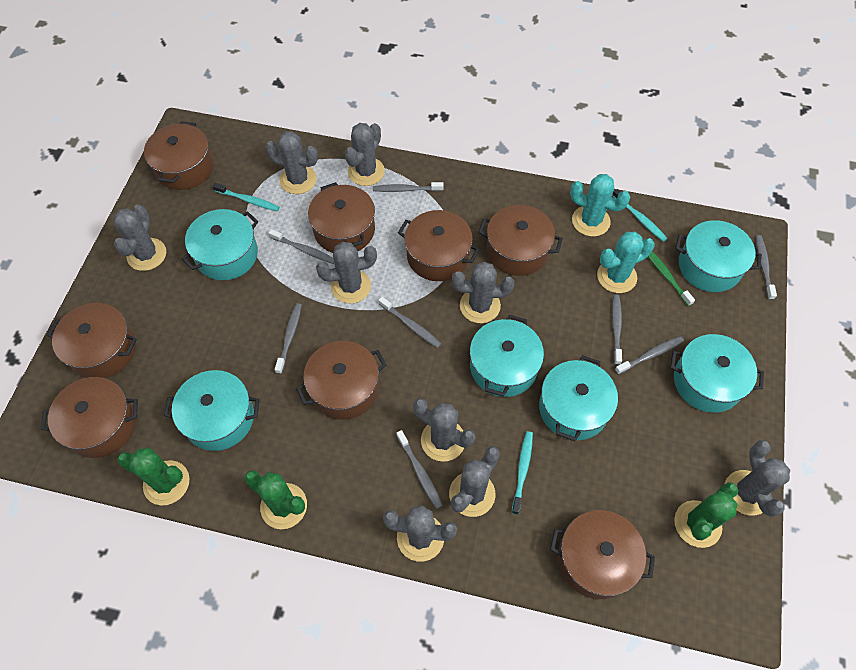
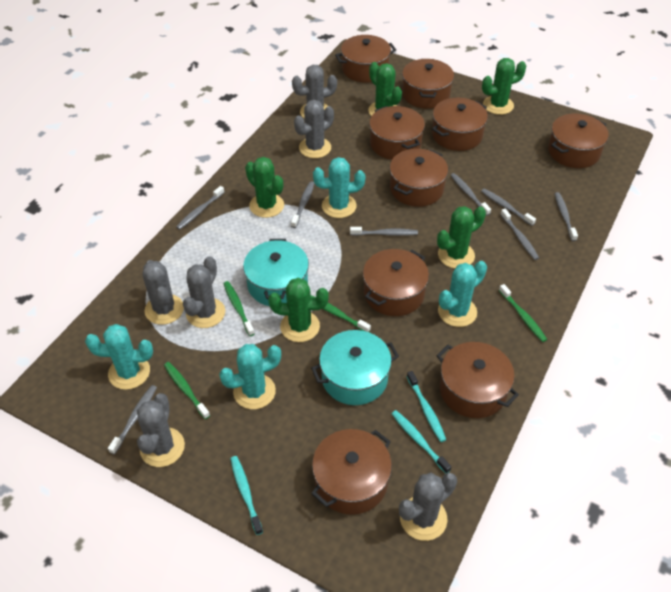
brown pot: 8 -> 9
green cactus: 3 -> 5
green toothbrush: 1 -> 4
grey cactus: 9 -> 6
turquoise cactus: 2 -> 4
turquoise pot: 6 -> 2

